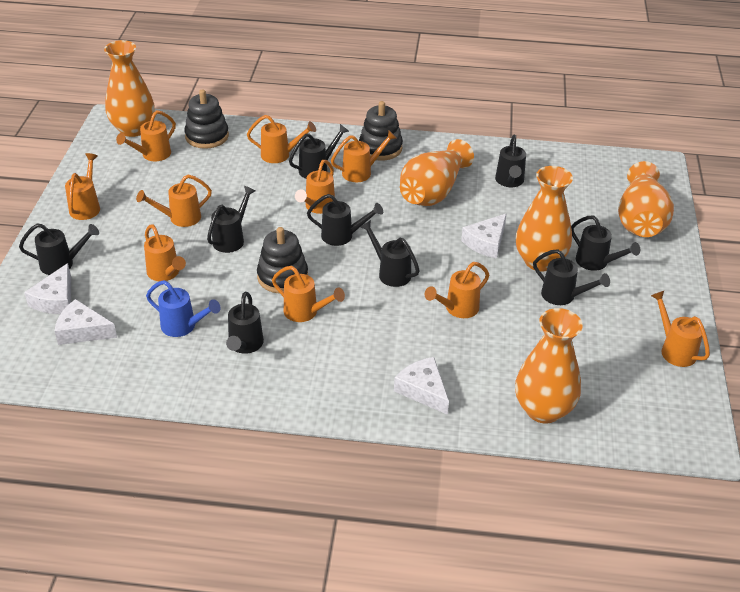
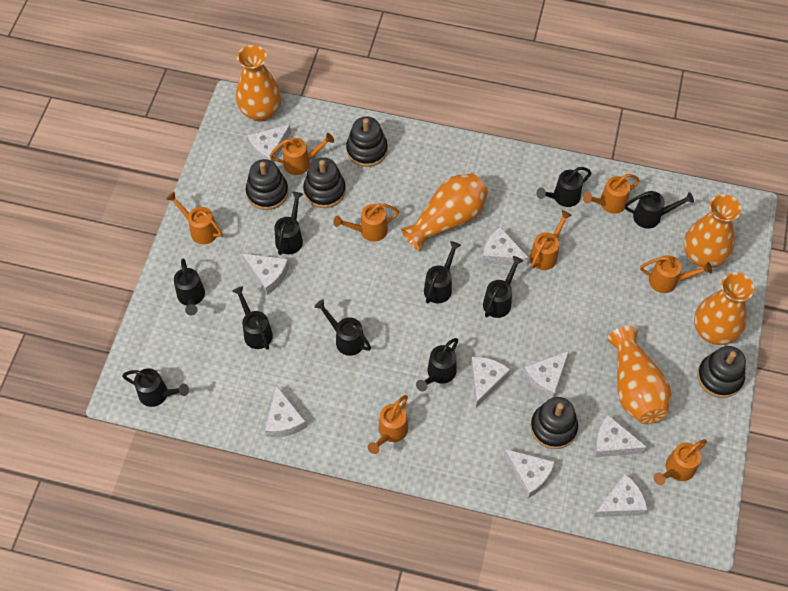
black stacking toy: 3 -> 5
black watering can: 9 -> 10
blue watering can: 1 -> 0
orange watering can: 10 -> 8
white cheese: 4 -> 9

